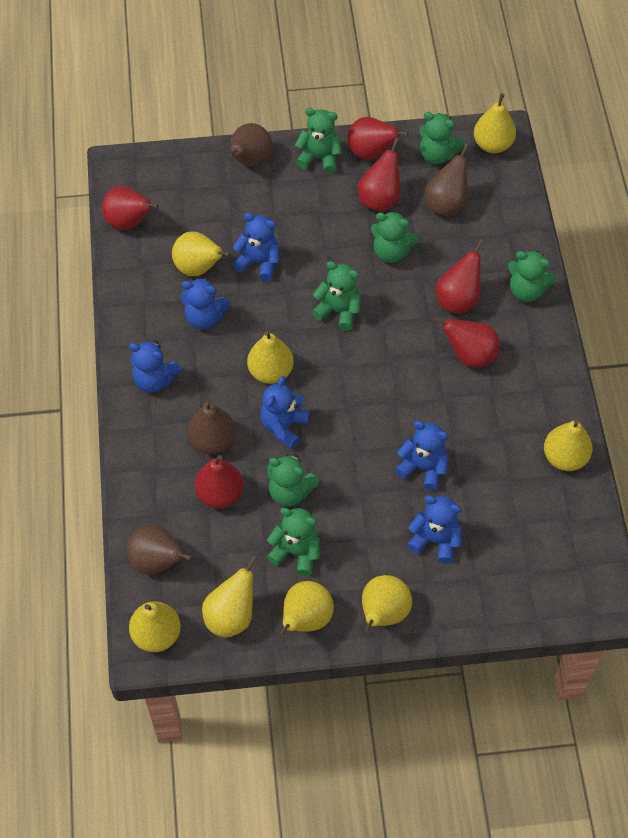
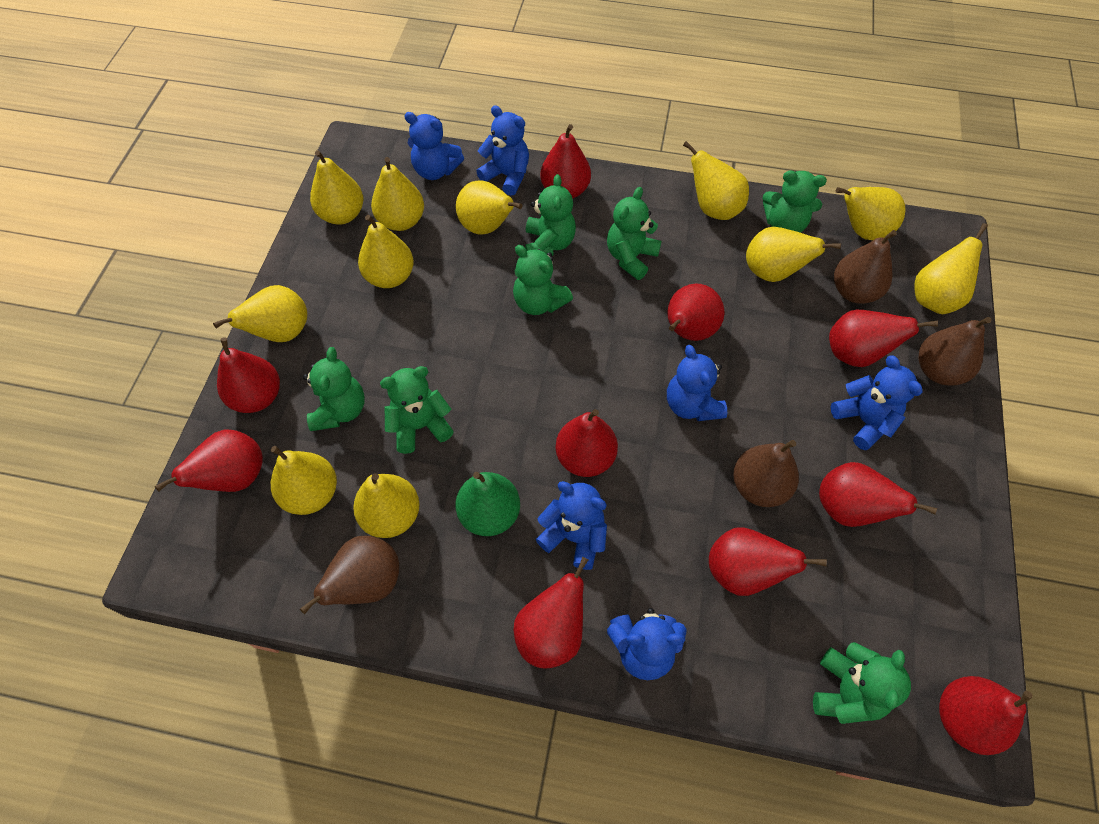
green pear: 0 -> 1
red pear: 6 -> 10
yellow pear: 8 -> 11

